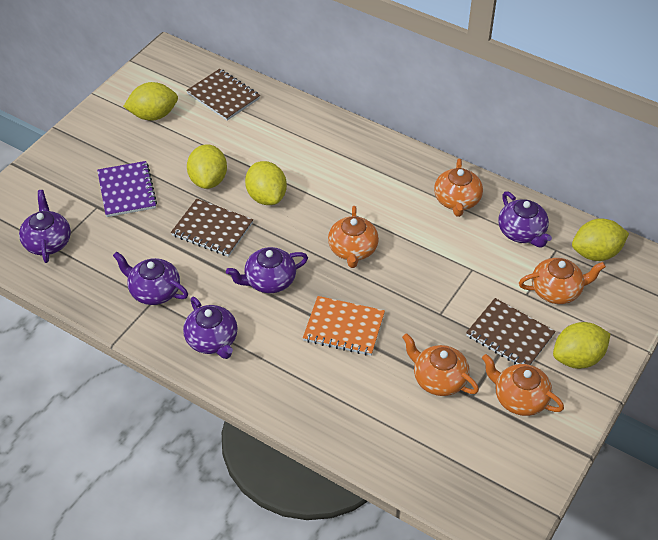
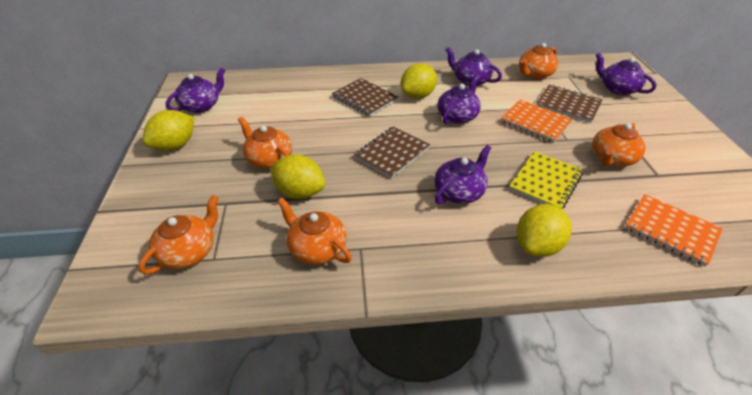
orange notebook: 1 -> 2
purple notebook: 1 -> 0
yellow lemon: 5 -> 4
yellow notebook: 0 -> 1

